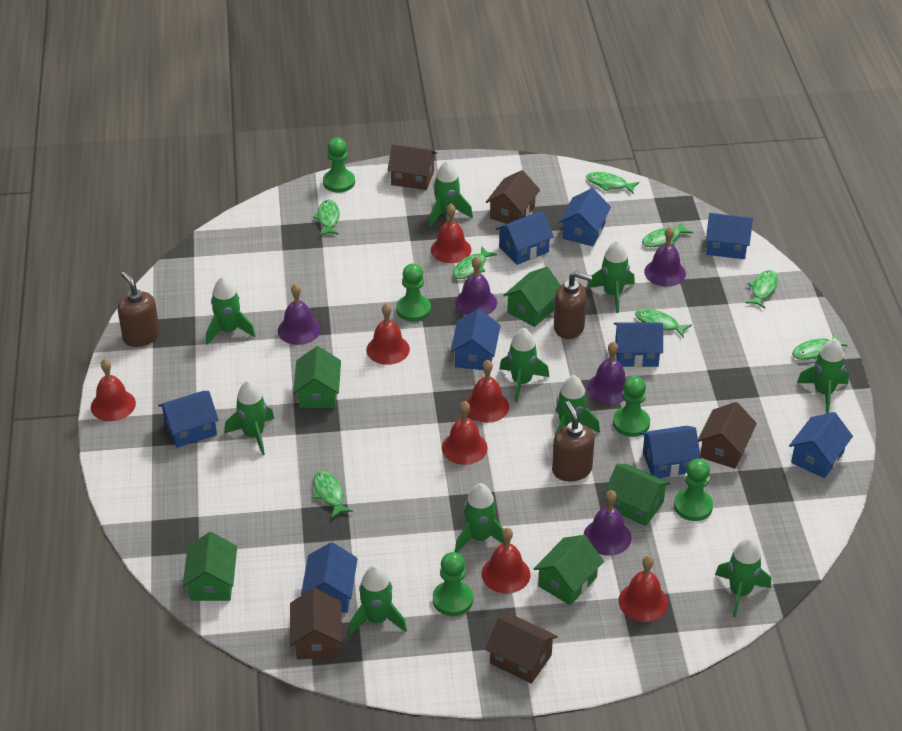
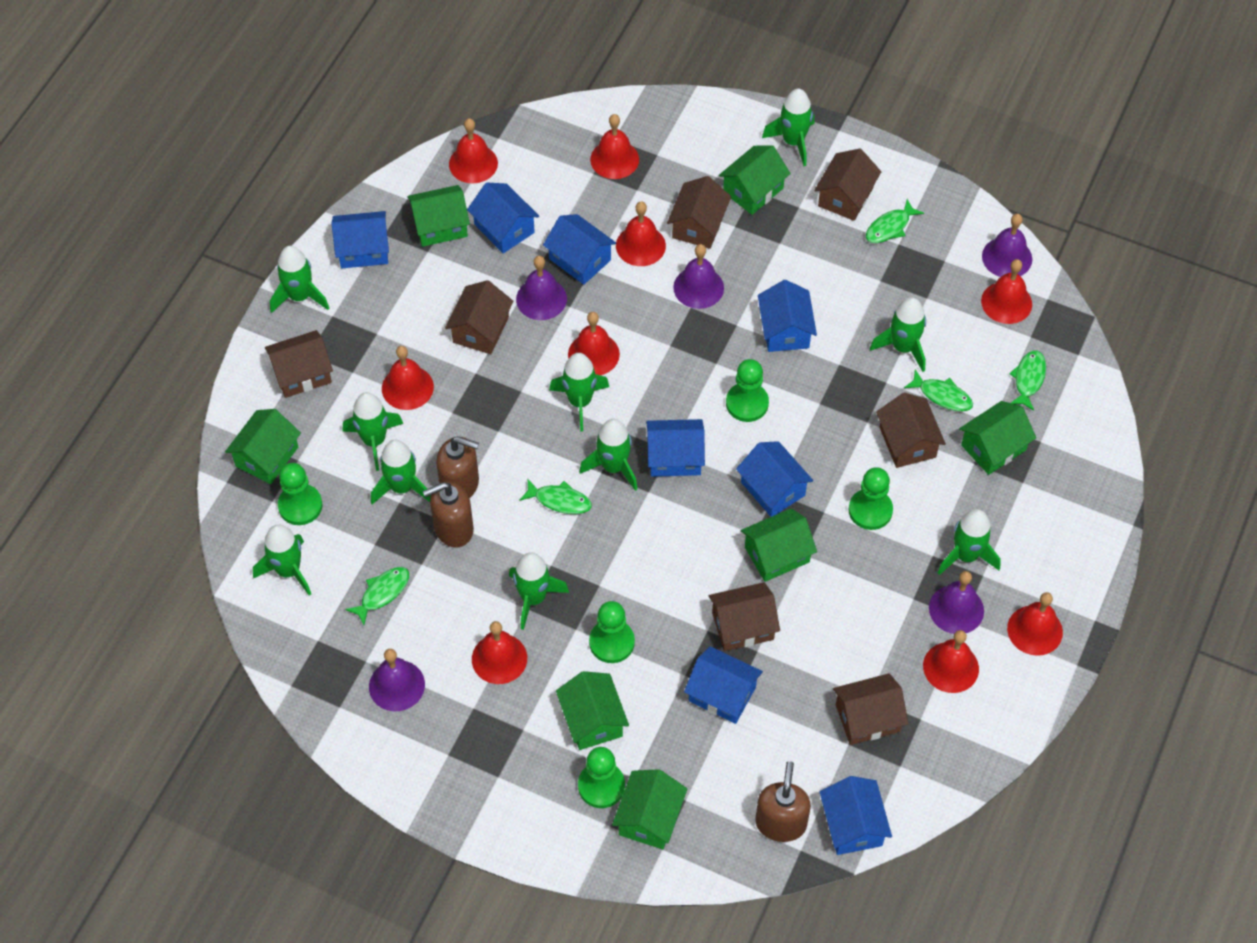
blue house: 9 -> 8
brown house: 5 -> 7
green fish: 8 -> 5
green house: 5 -> 7
red bell: 7 -> 9

